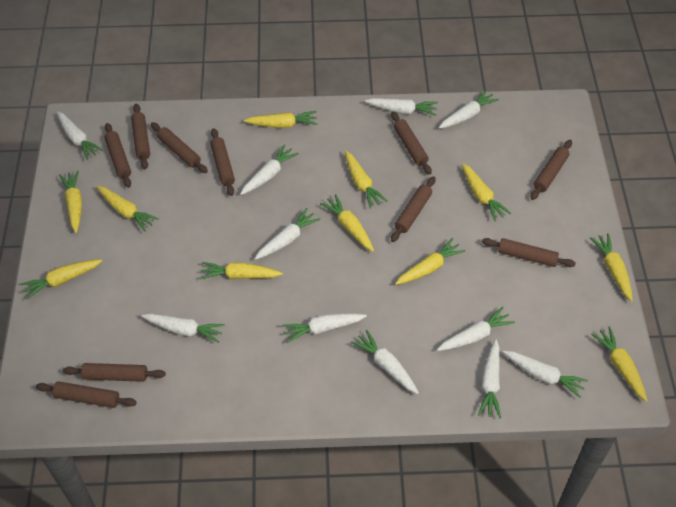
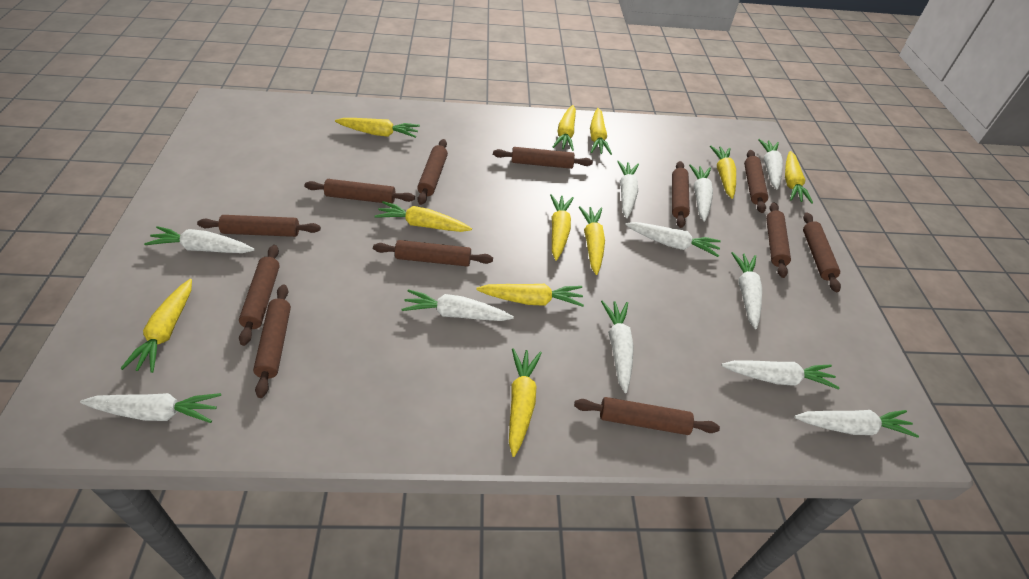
brown rolling pin: 10 -> 12

